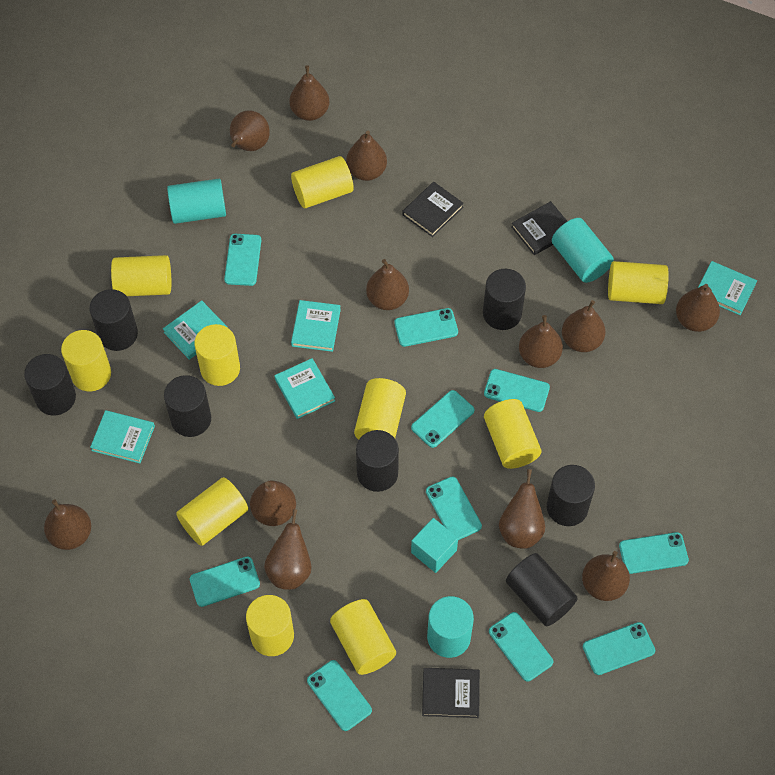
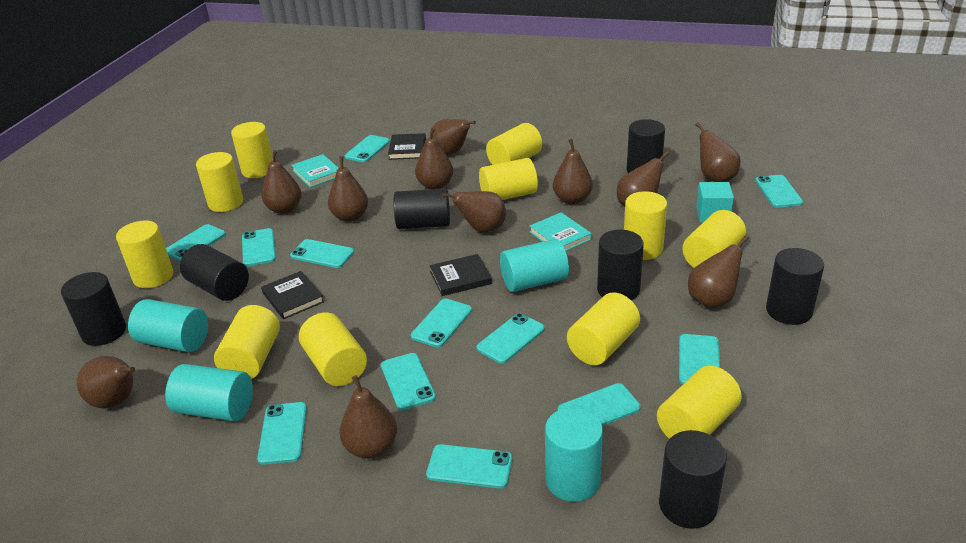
brown pear: 12 -> 11
turquoise book: 5 -> 2
turquoise cylinder: 3 -> 4
turquoise phone: 10 -> 12
yellow cylinder: 10 -> 11

